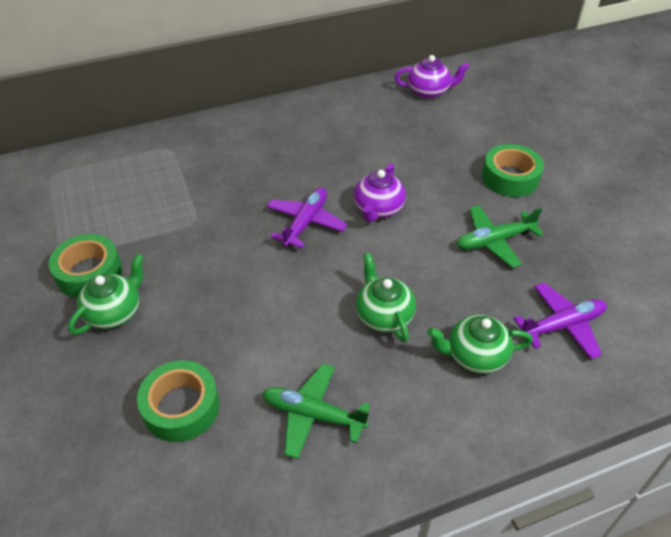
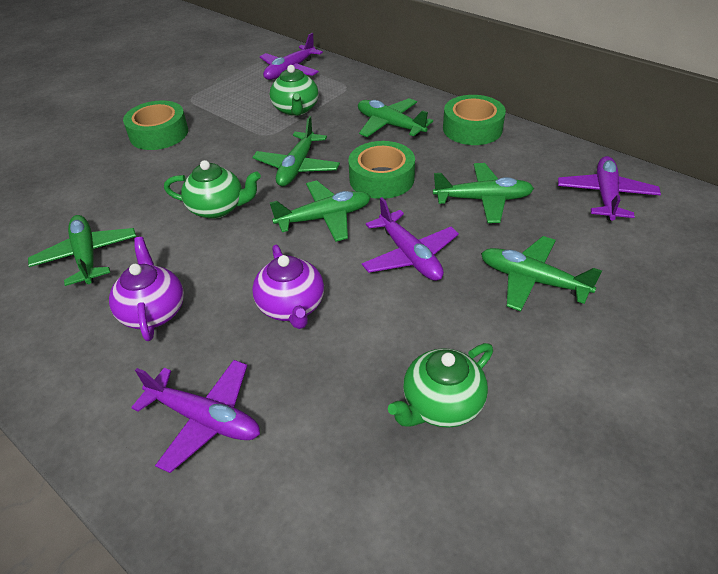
green plane: 2 -> 6
purple plane: 2 -> 4

